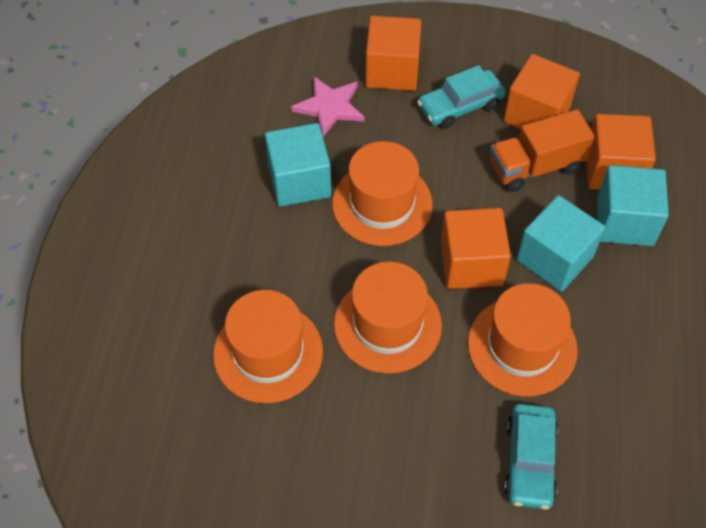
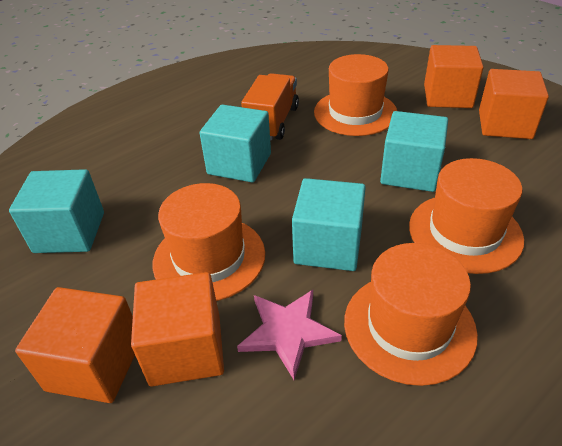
turquoise car: 2 -> 0
turquoise cube: 3 -> 4

